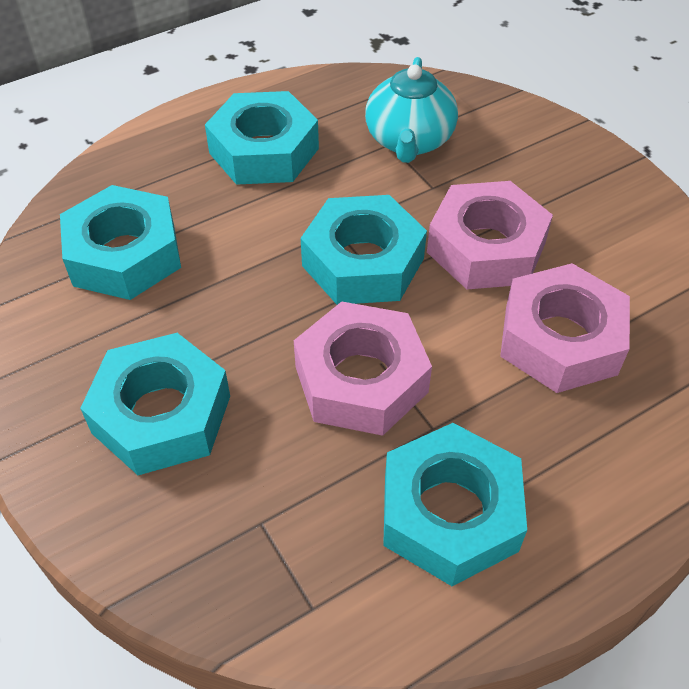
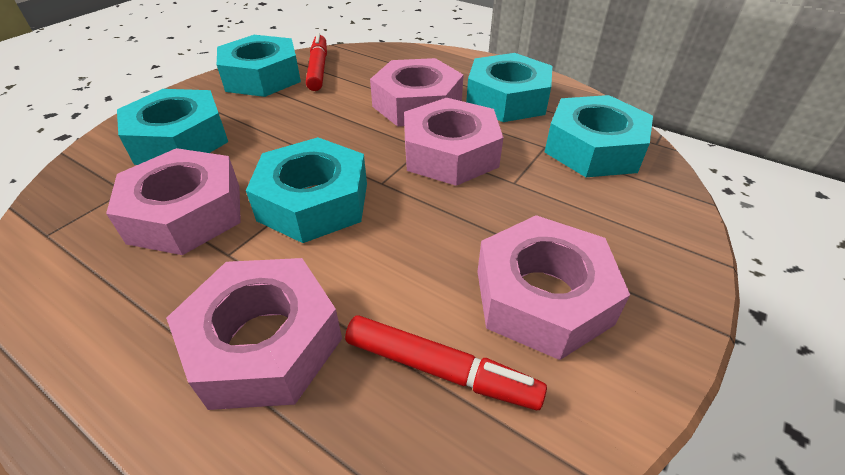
pink nut: 3 -> 5
red marker: 0 -> 2
turquoise teapot: 1 -> 0

